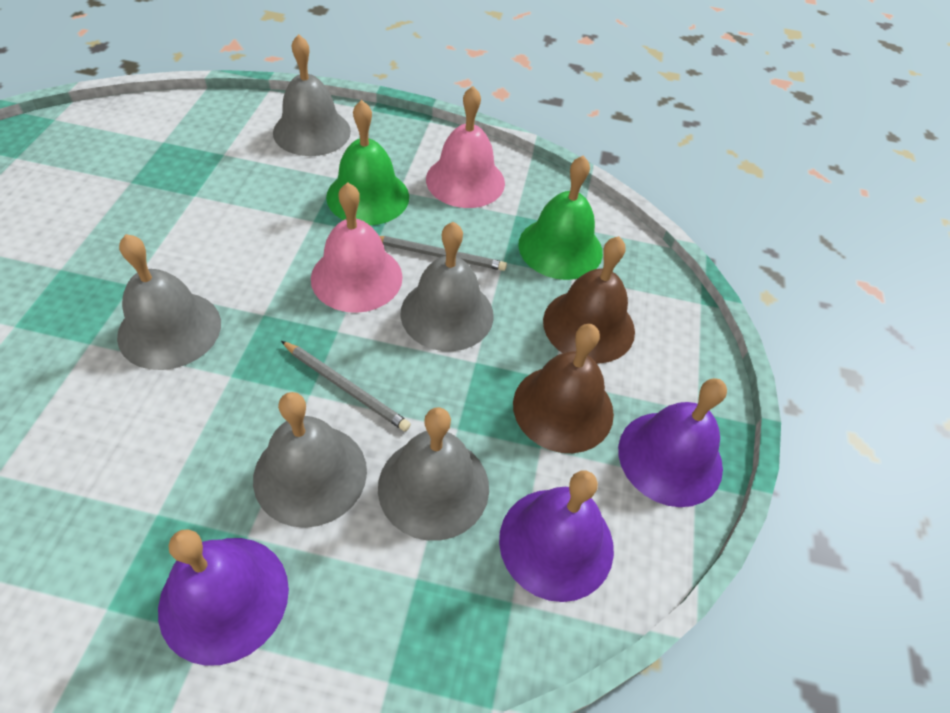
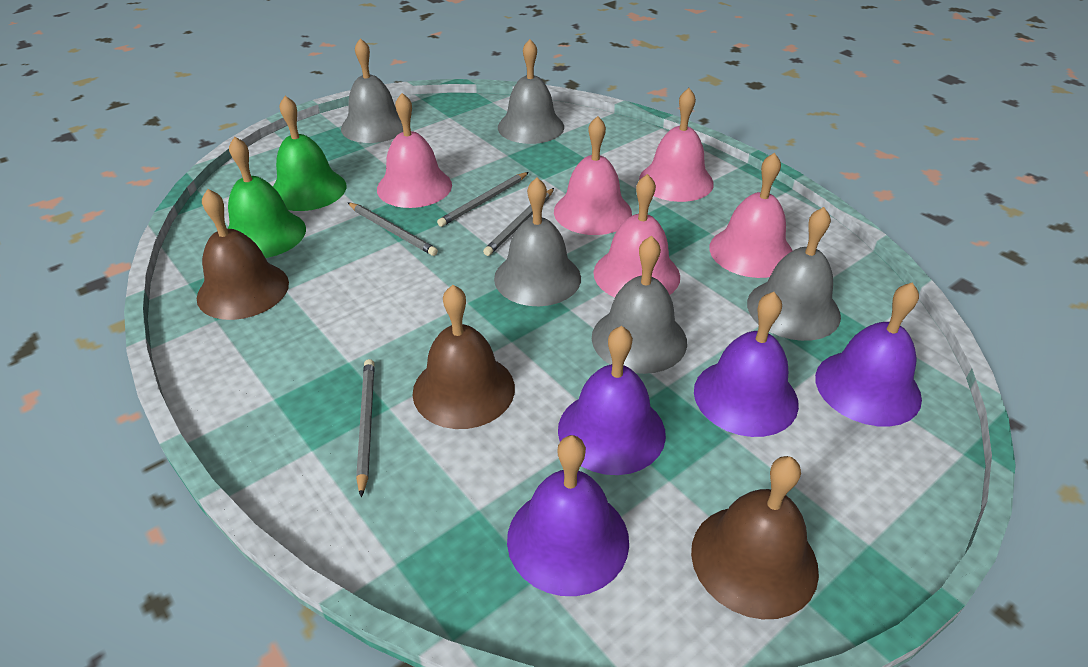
brown bell: 2 -> 3
grey pencil: 2 -> 4
pink bell: 2 -> 5
purple bell: 3 -> 4

